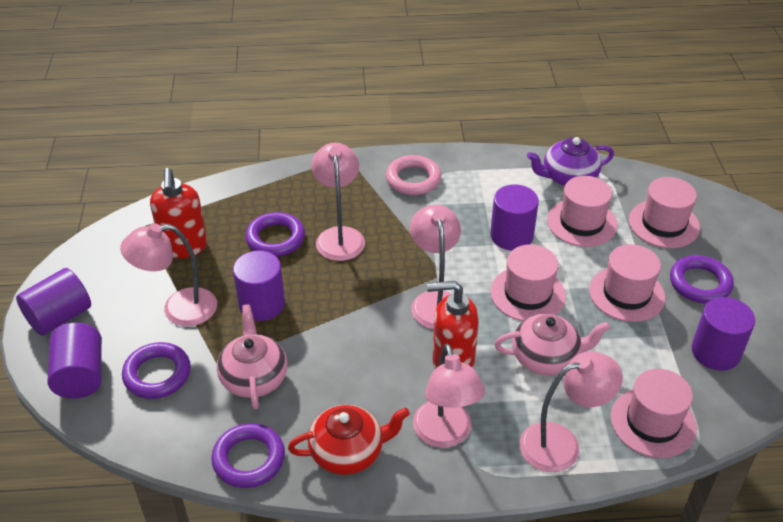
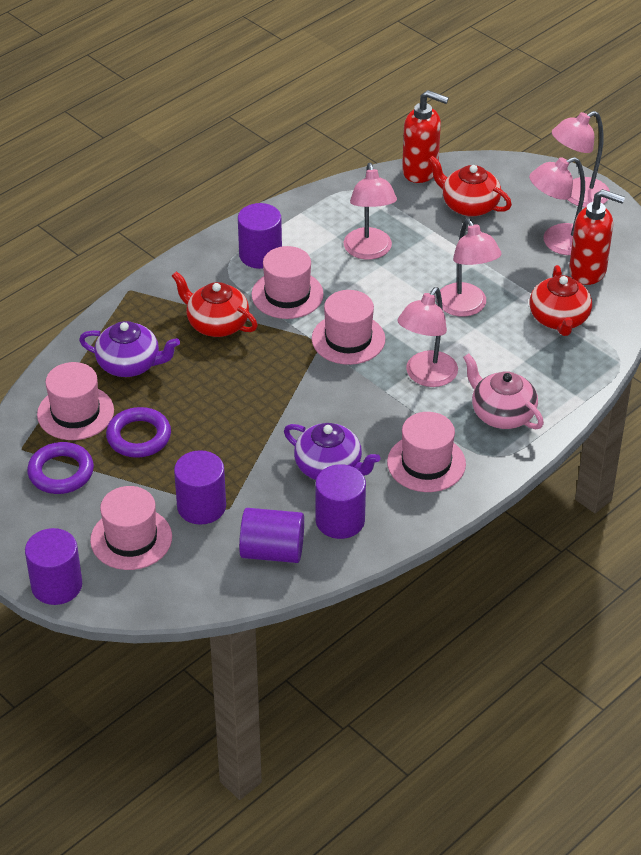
pink ring: 1 -> 0
pink teapot: 2 -> 1
purple ring: 4 -> 2
purple teapot: 1 -> 2
red teapot: 1 -> 3

